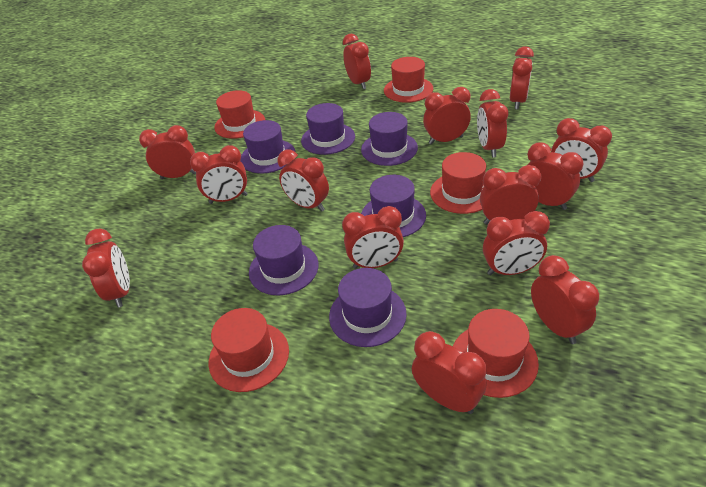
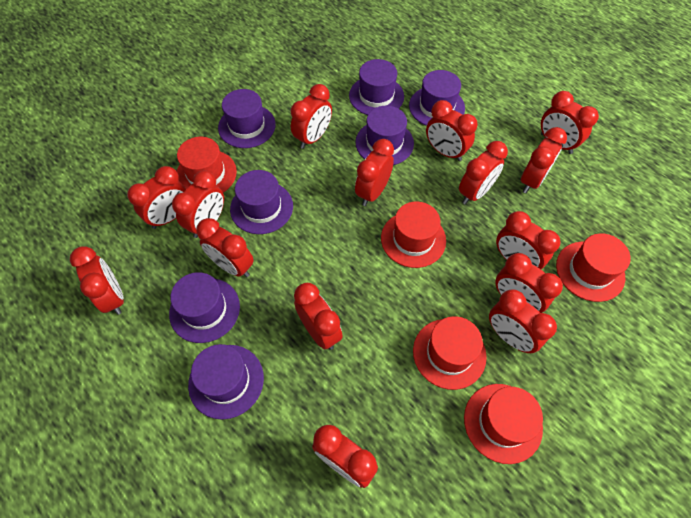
purple hat: 6 -> 7

